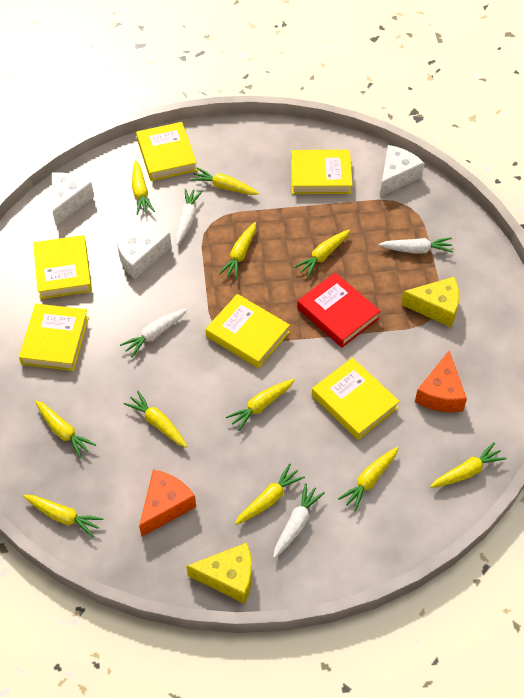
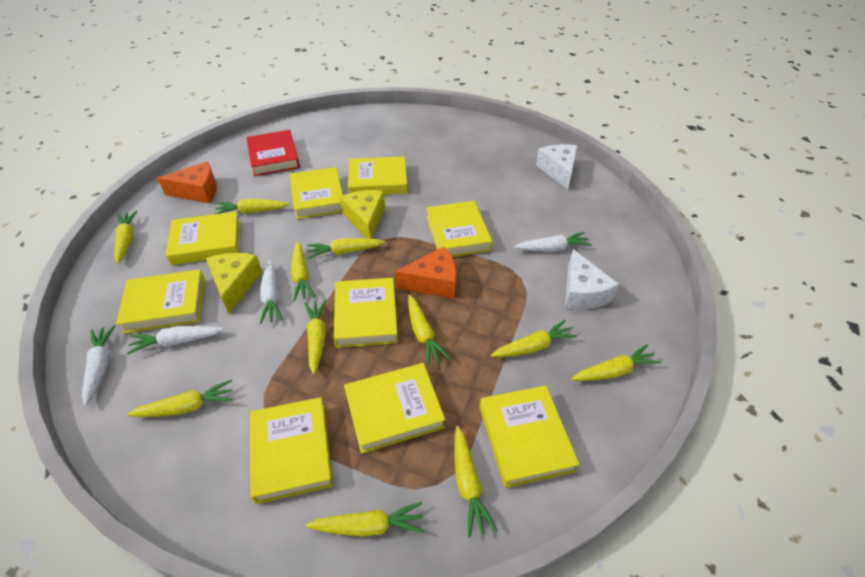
white cheese: 3 -> 2
yellow book: 6 -> 9

